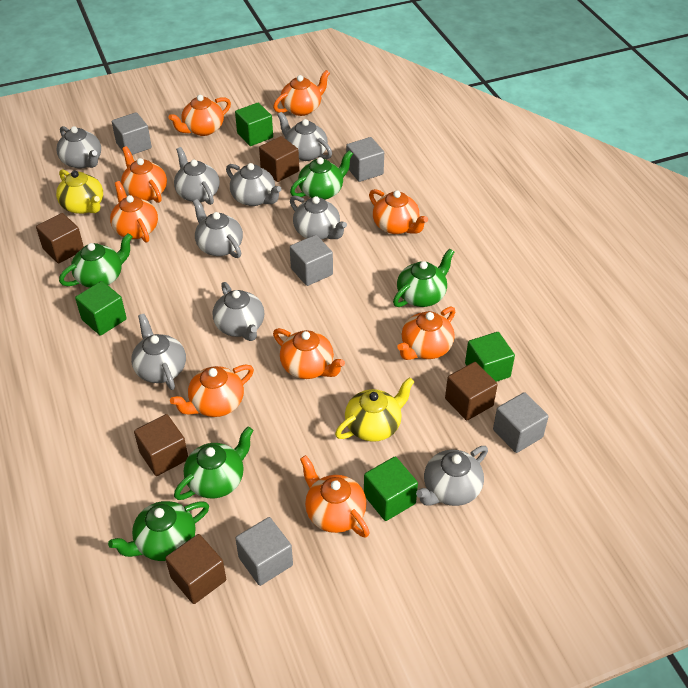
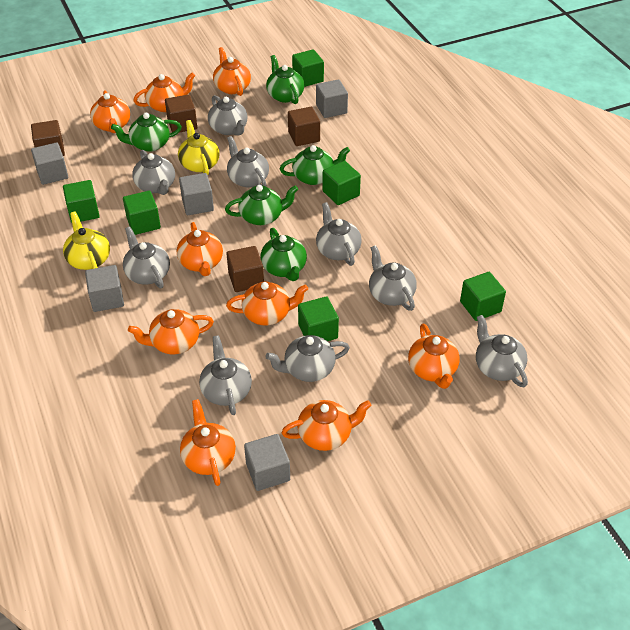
brown cube: 5 -> 4
green cube: 4 -> 6

